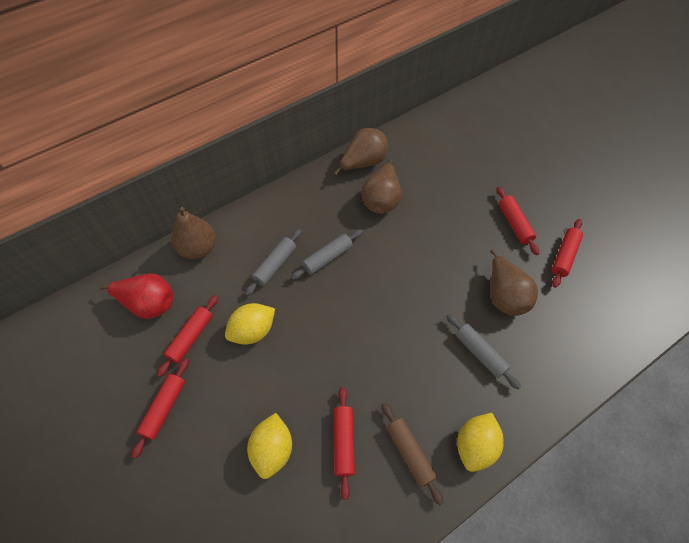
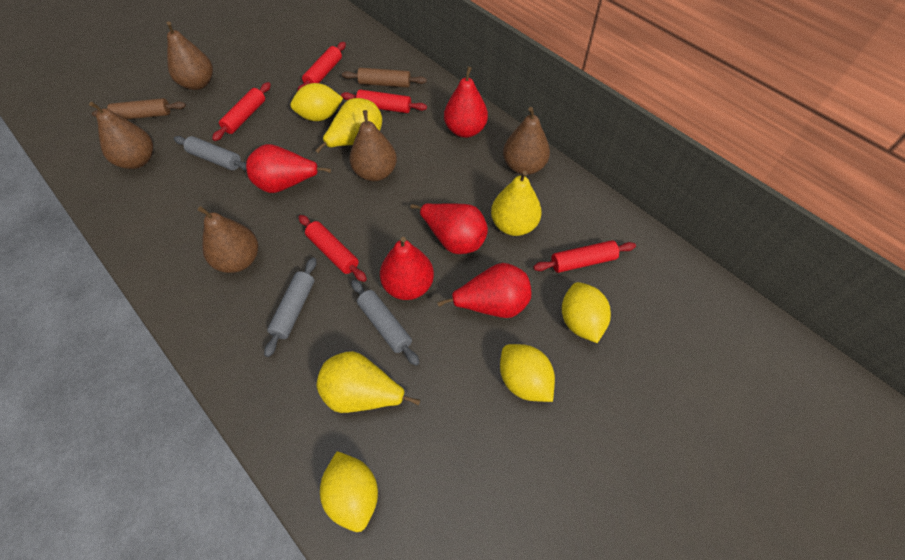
brown pear: 4 -> 5
brown rolling pin: 1 -> 2
red pear: 1 -> 5
yellow lemon: 3 -> 4
yellow pear: 0 -> 3

